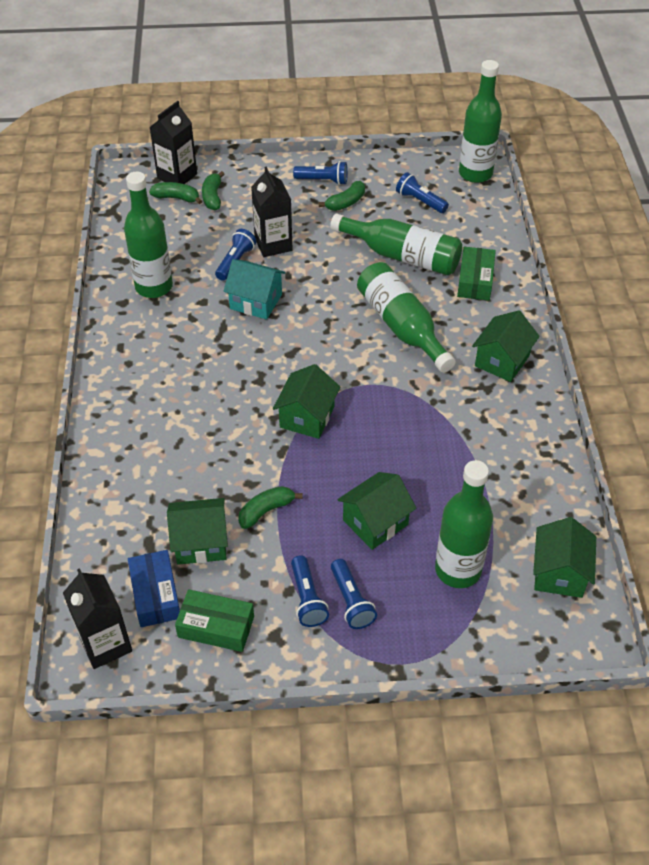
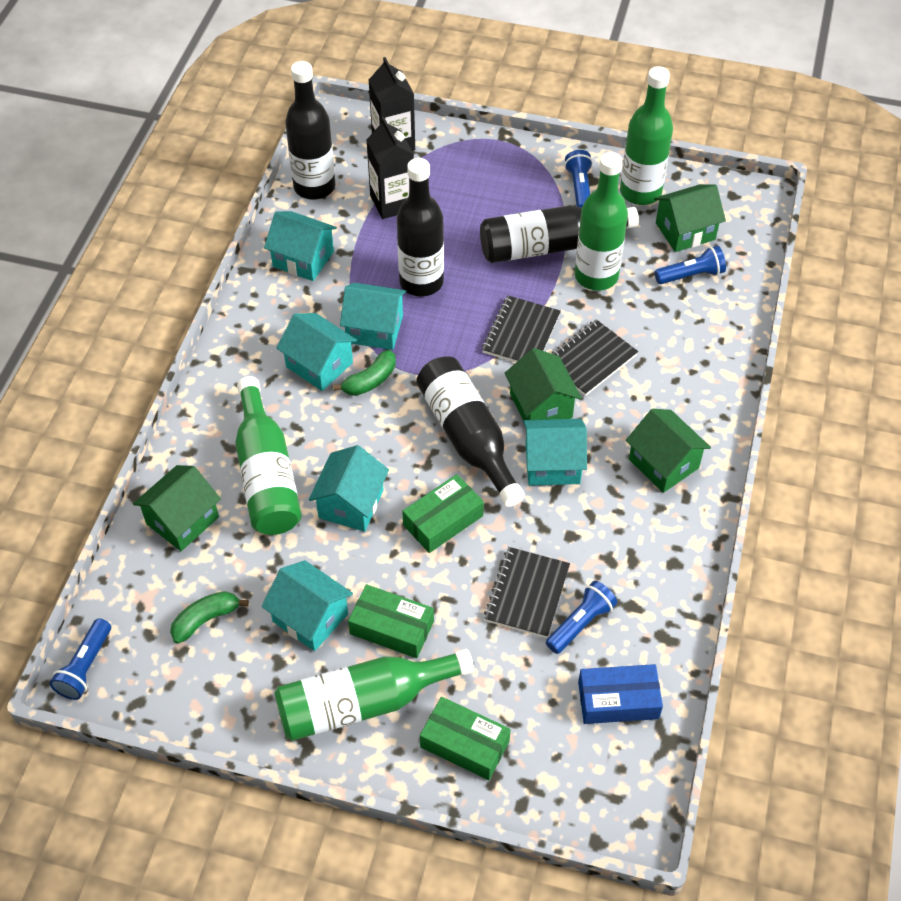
black bottle: 0 -> 4
black carton: 3 -> 2
black notebook: 0 -> 3
blue flashlight: 5 -> 4
green banana: 4 -> 2
green bottle: 5 -> 4
green box: 2 -> 3
green house: 5 -> 4
turquoise house: 1 -> 6

